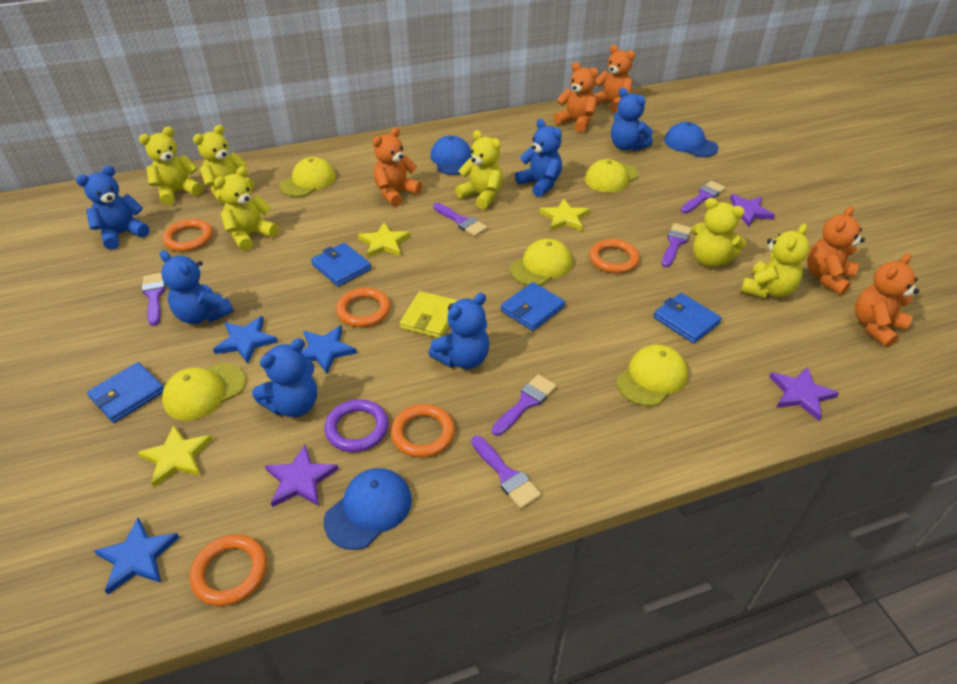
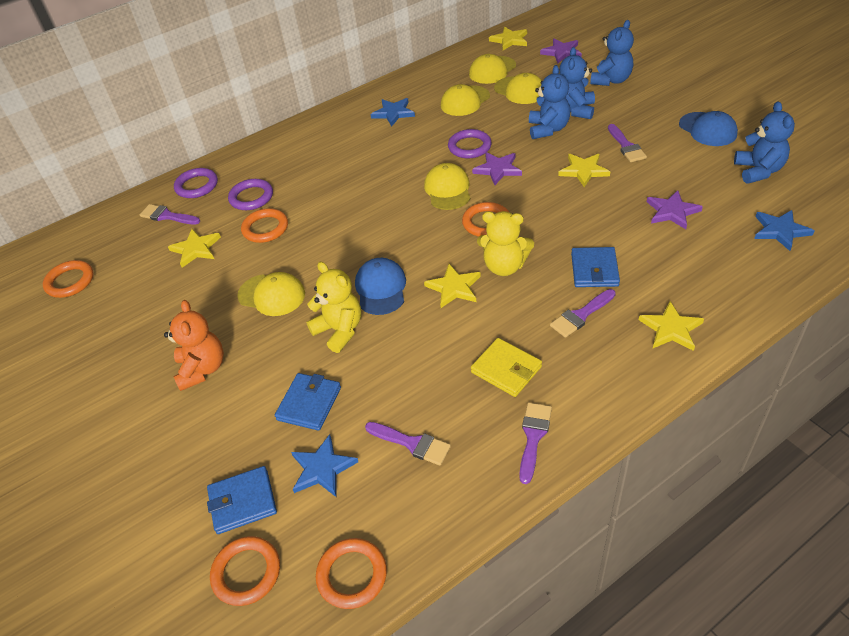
blue cap: 3 -> 2
blue teddy bear: 6 -> 4
blue wallet: 4 -> 3
orange teddy bear: 5 -> 1
purple brush: 6 -> 5
purple ring: 1 -> 3
yellow star: 3 -> 5
yellow teddy bear: 6 -> 2

